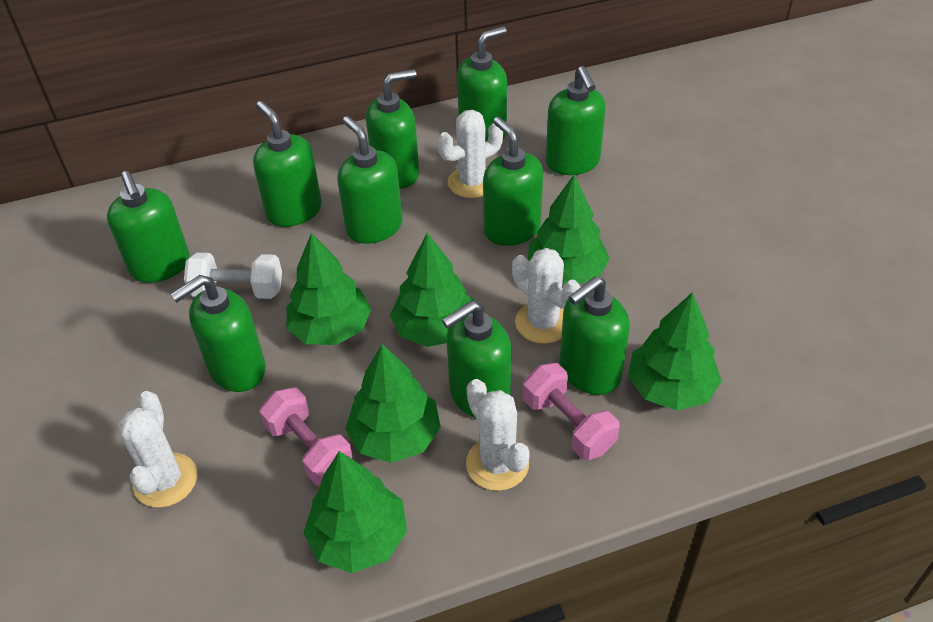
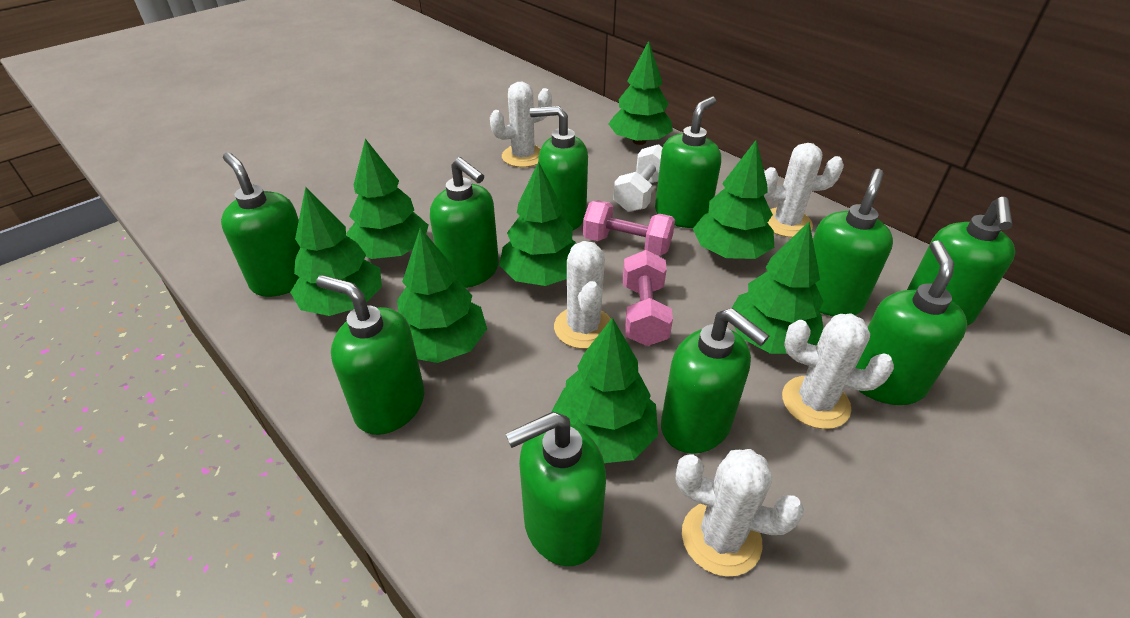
green tree: 6 -> 8
white cactus: 4 -> 5

